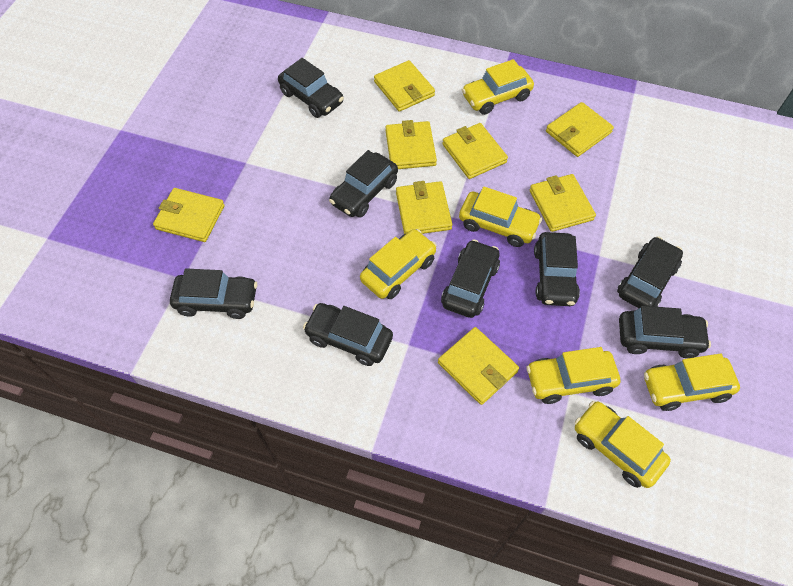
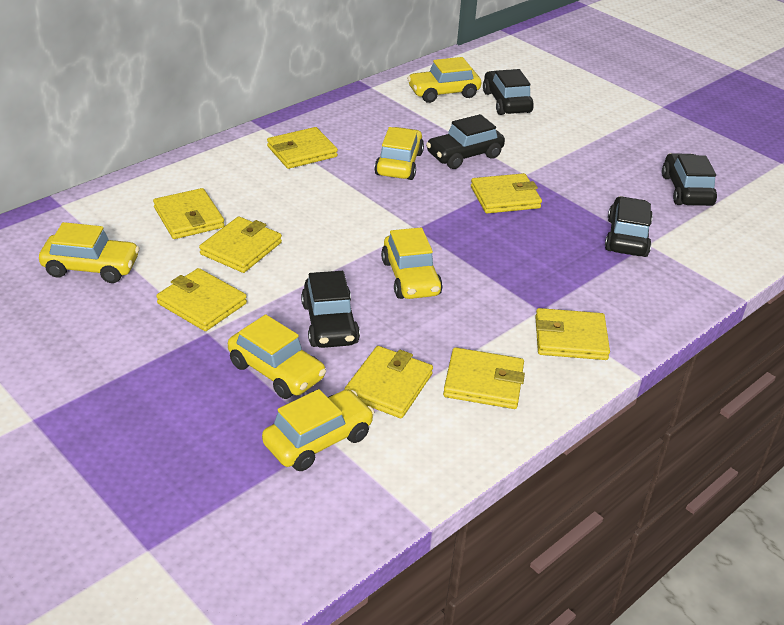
black car: 8 -> 5

